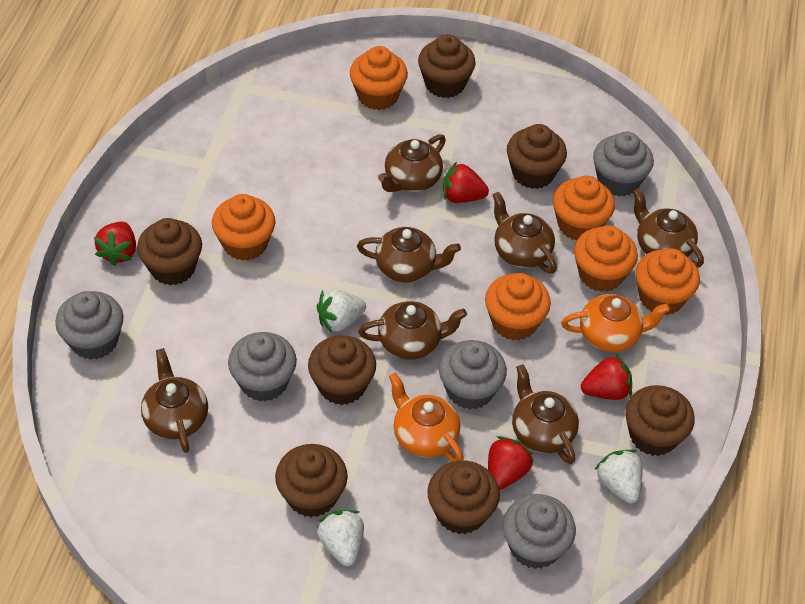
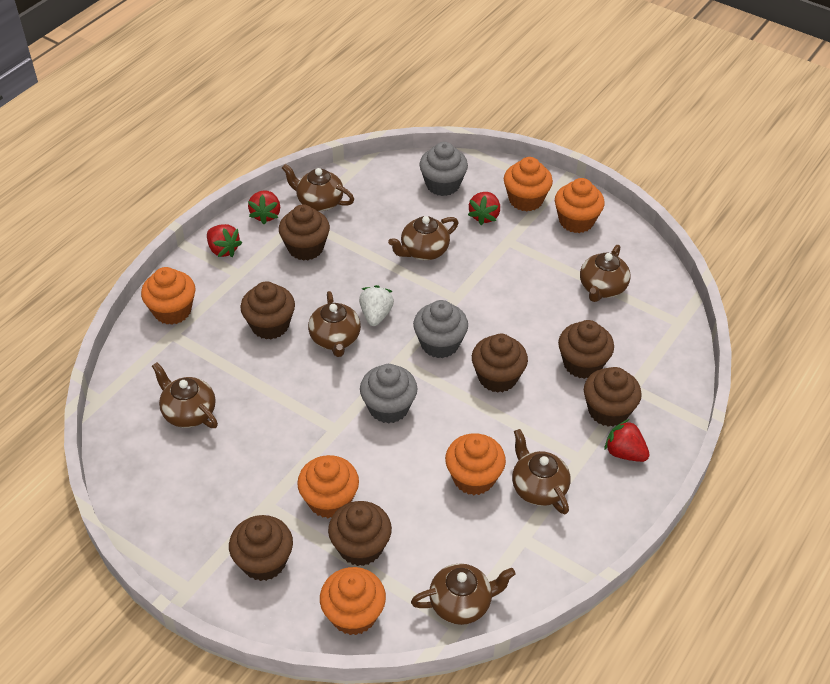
grey cupcake: 5 -> 3
orange teapot: 2 -> 0
white strawberry: 3 -> 1

